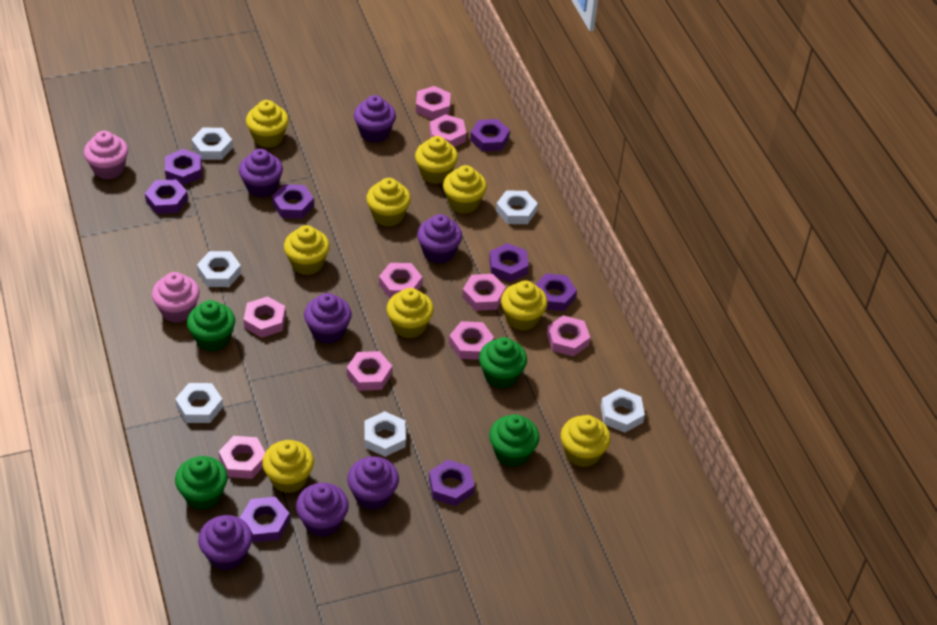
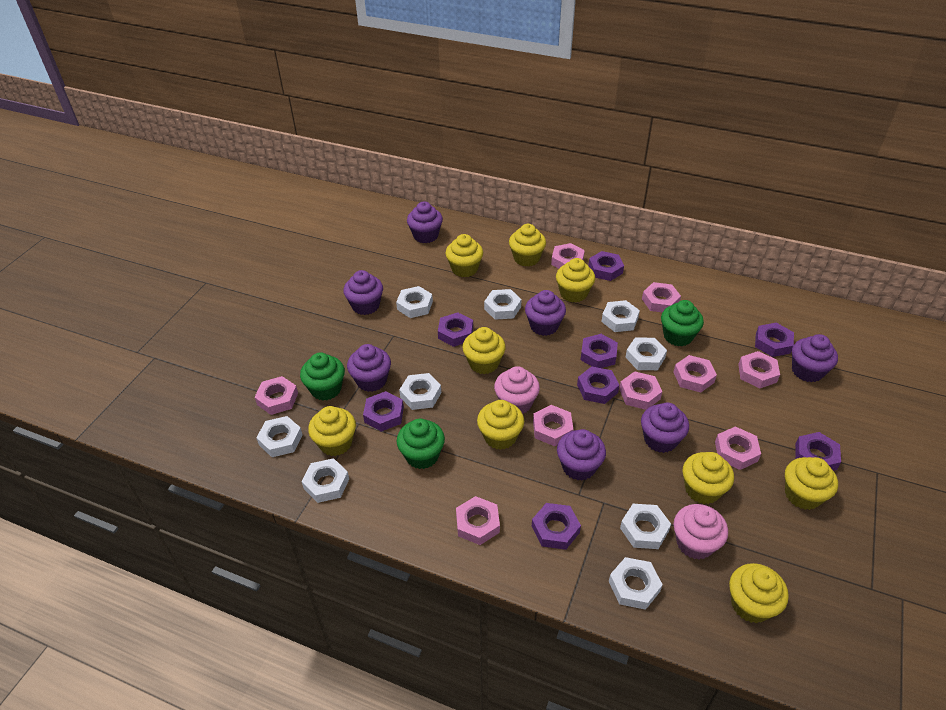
green cupcake: 4 -> 3
white nut: 6 -> 9

